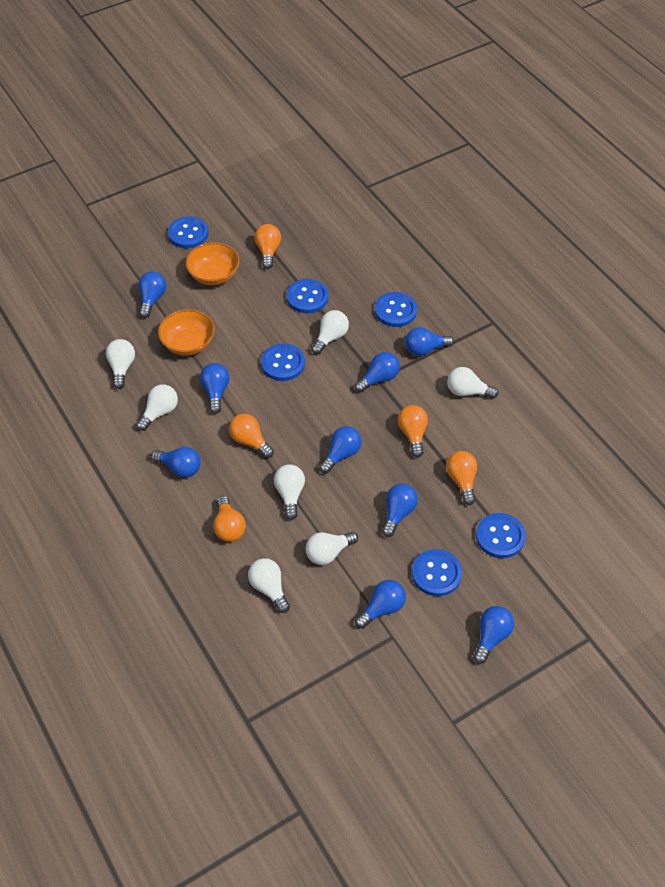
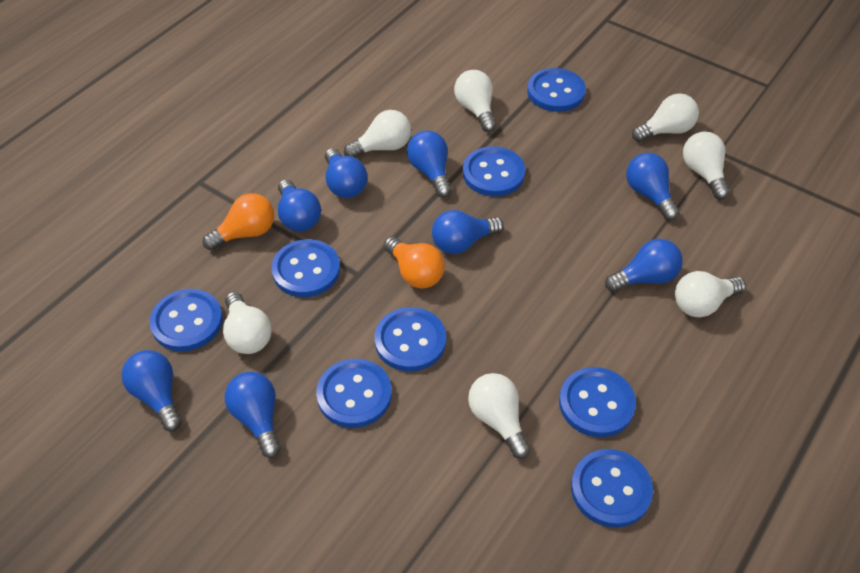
blue button: 6 -> 8
blue light bulb: 9 -> 8
orange bowl: 2 -> 0
orange light bulb: 5 -> 2

